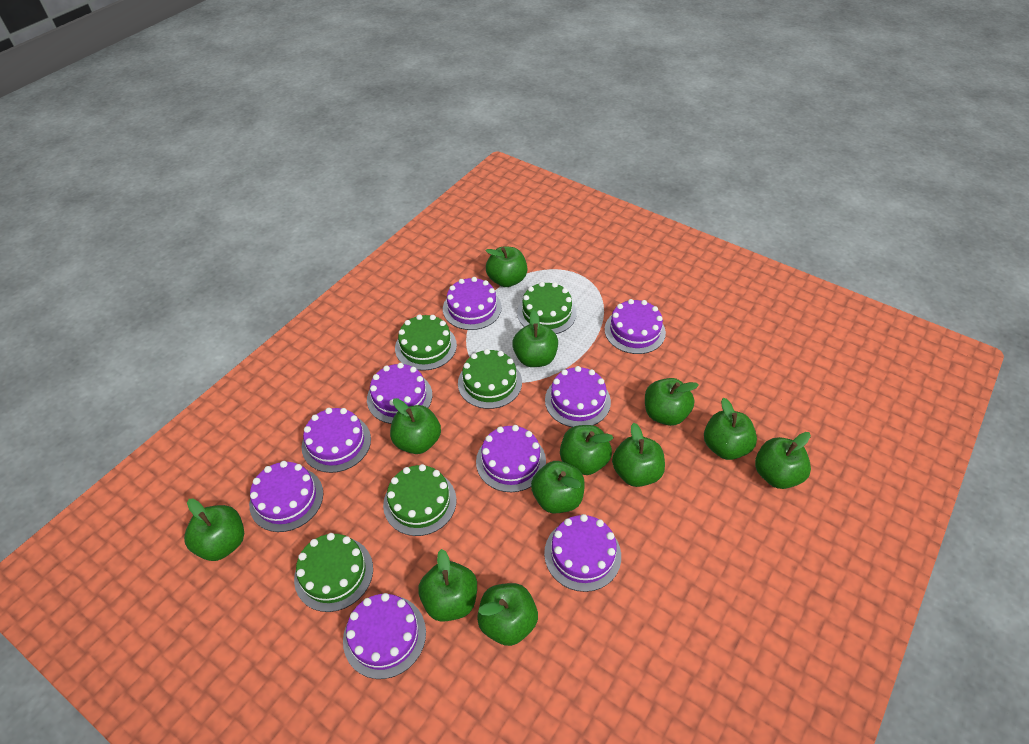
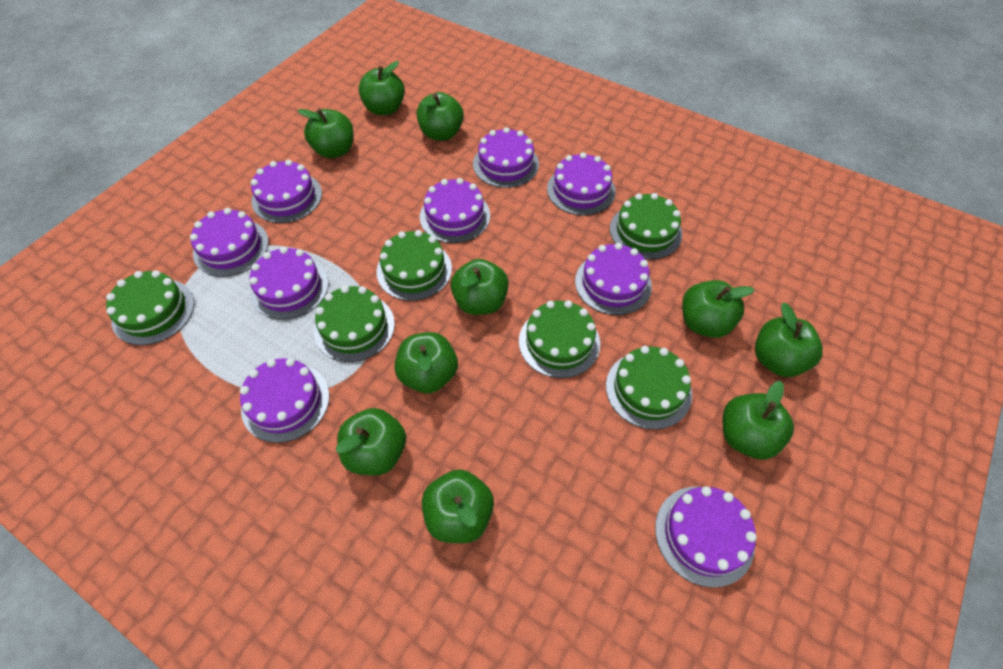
green apple: 12 -> 10
green cake: 5 -> 6

